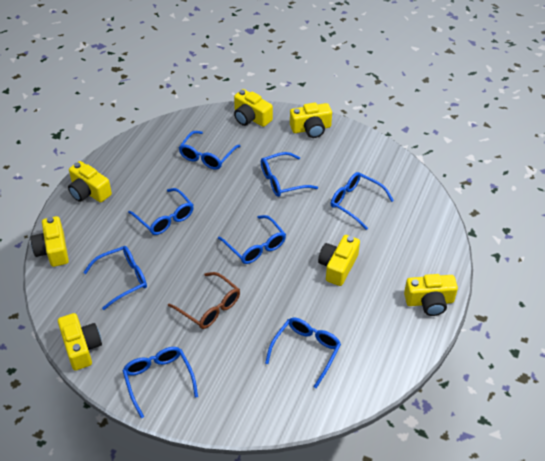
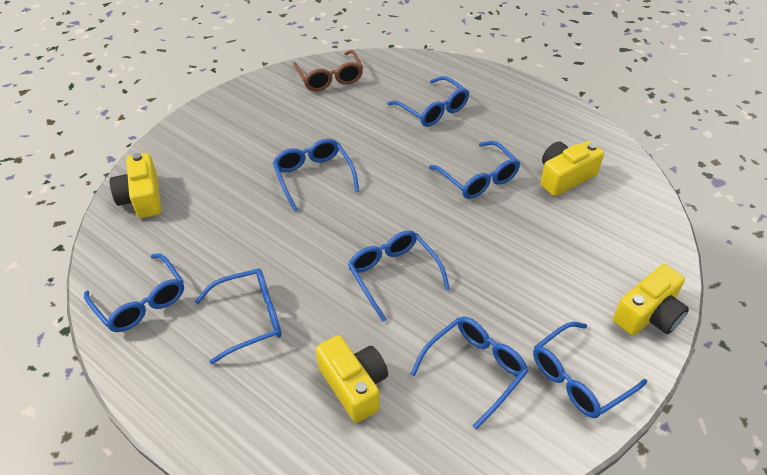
yellow camera: 7 -> 4

